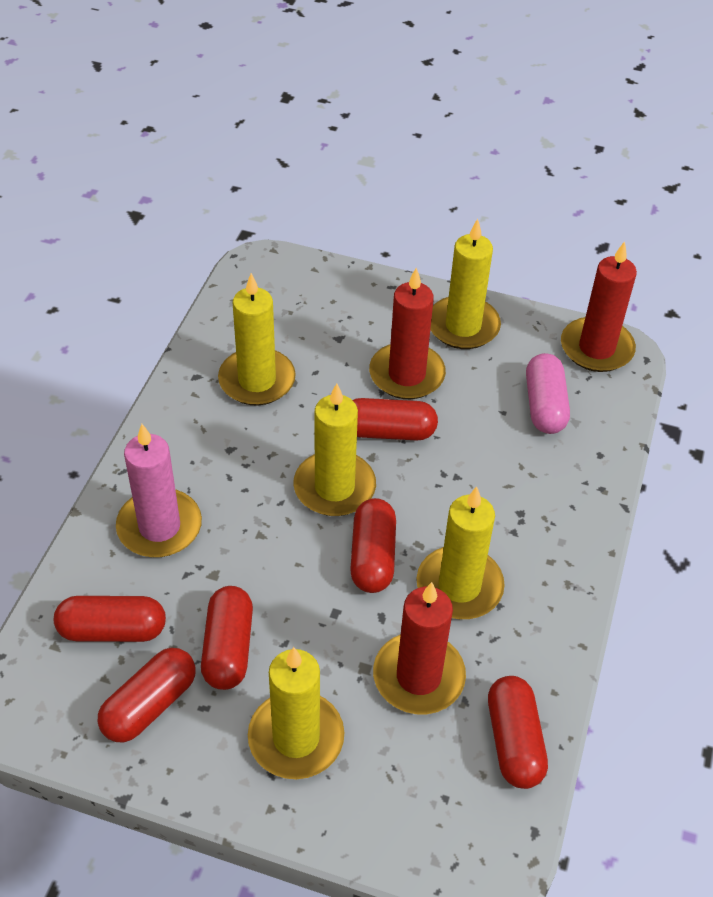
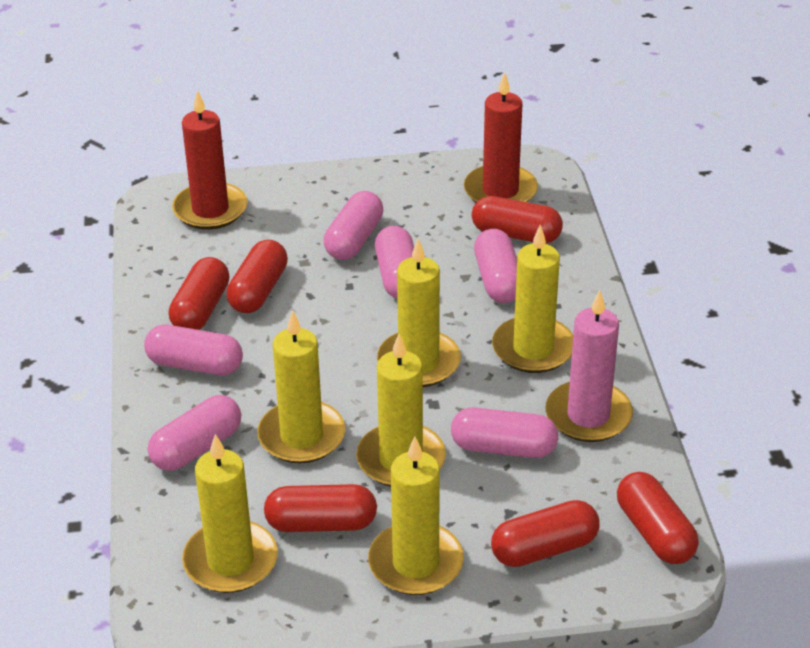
pink capsule: 1 -> 6
red candle: 3 -> 2
yellow candle: 5 -> 6

